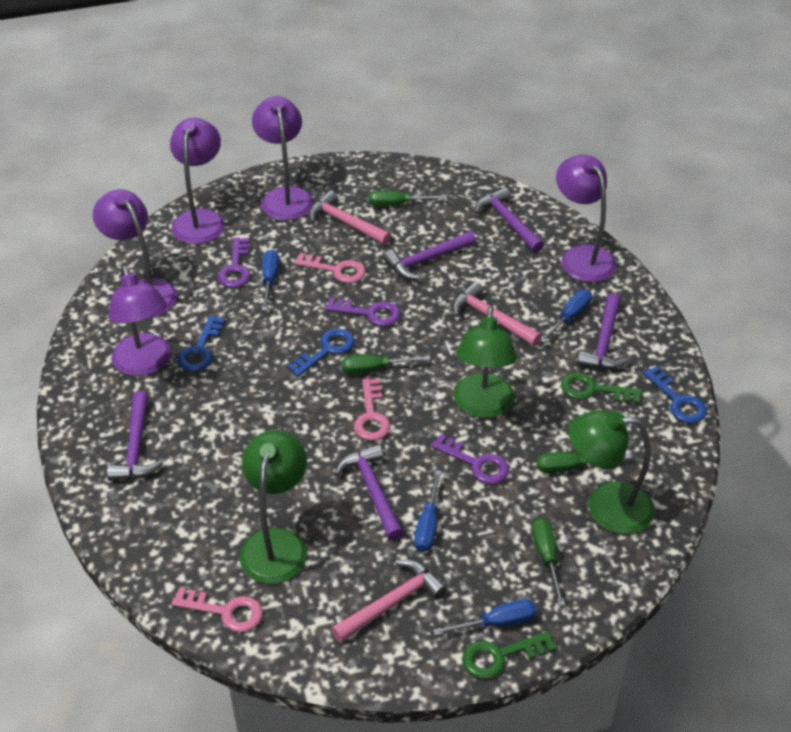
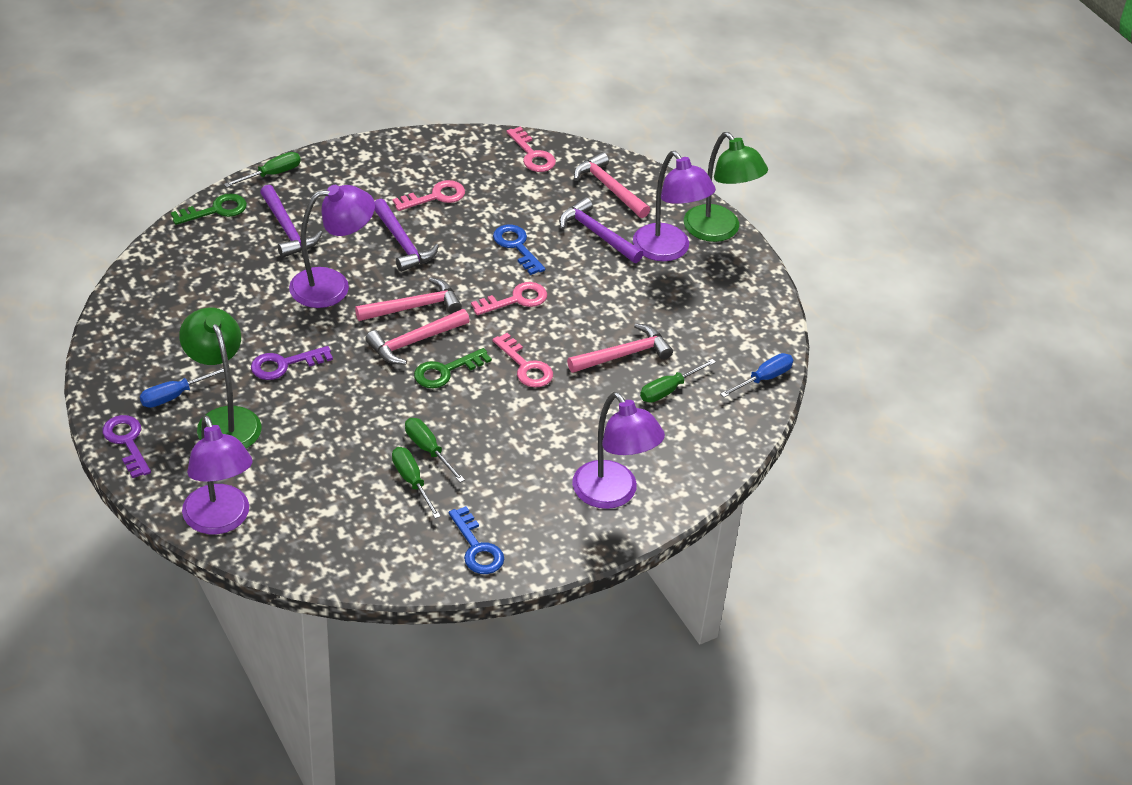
blue key: 3 -> 2
blue screwdriver: 4 -> 2
green lamp: 3 -> 2
pink hammer: 3 -> 4
pink key: 3 -> 4
purple hammer: 5 -> 3
purple key: 3 -> 2
purple lamp: 5 -> 4

